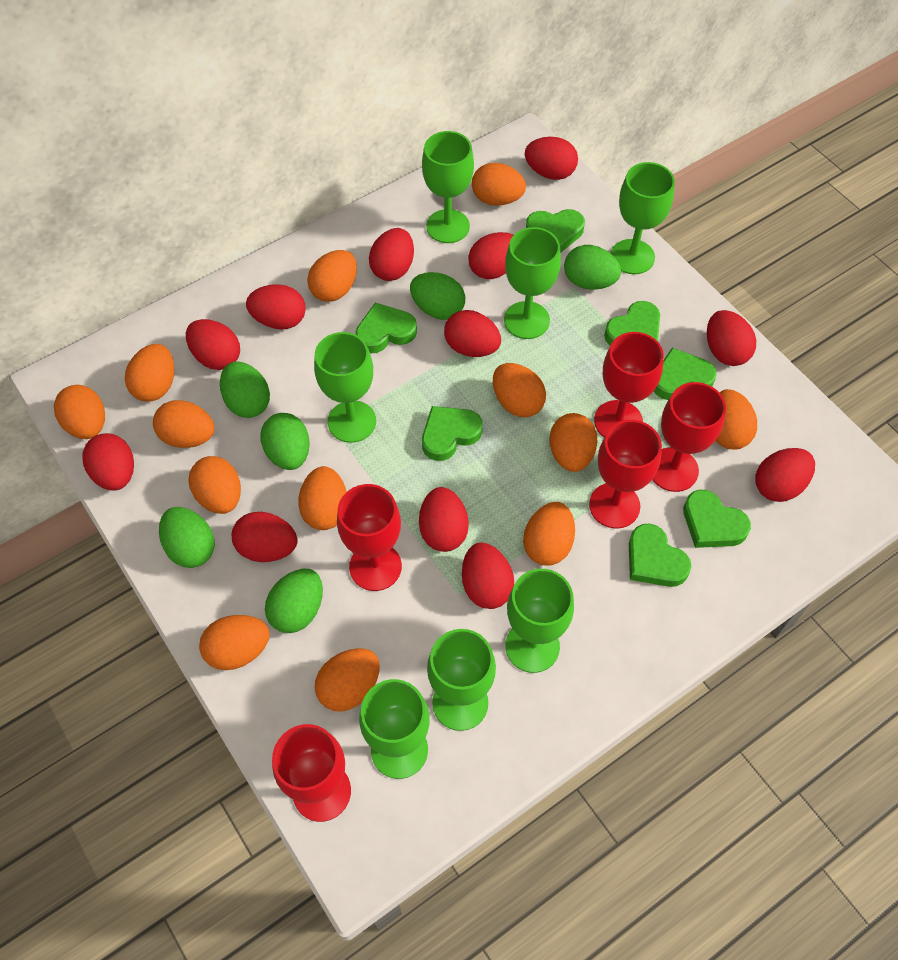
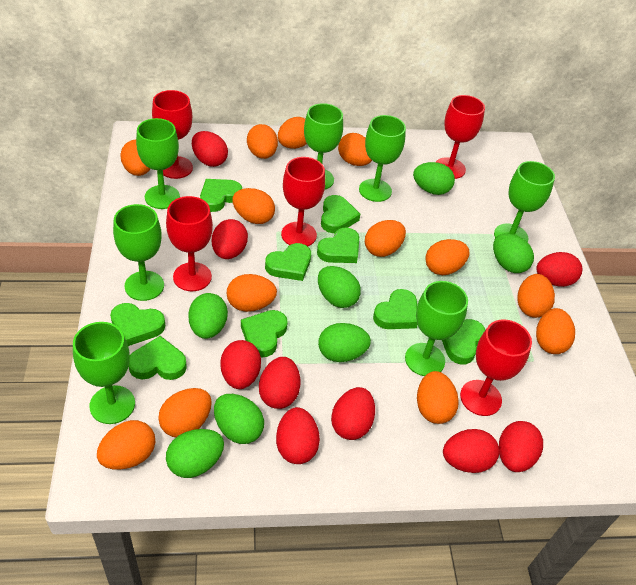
green egg: 6 -> 7
green heart: 7 -> 9
red egg: 12 -> 9

